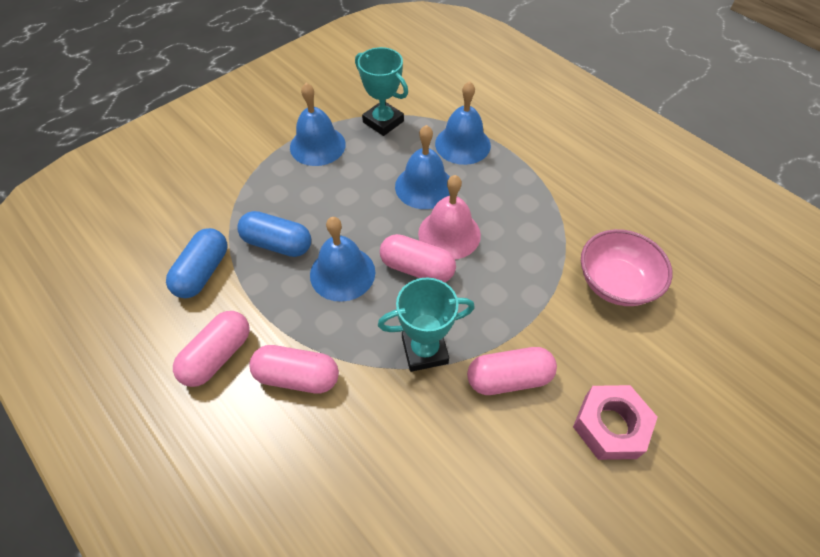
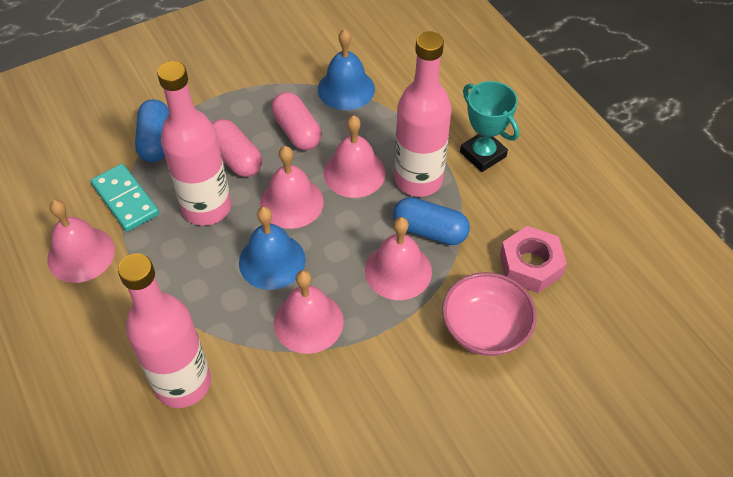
blue bell: 4 -> 2
pink bell: 1 -> 5
pink bottle: 0 -> 3
pink capsule: 4 -> 2
turquoise domino: 0 -> 1
turquoise trophy: 2 -> 1

